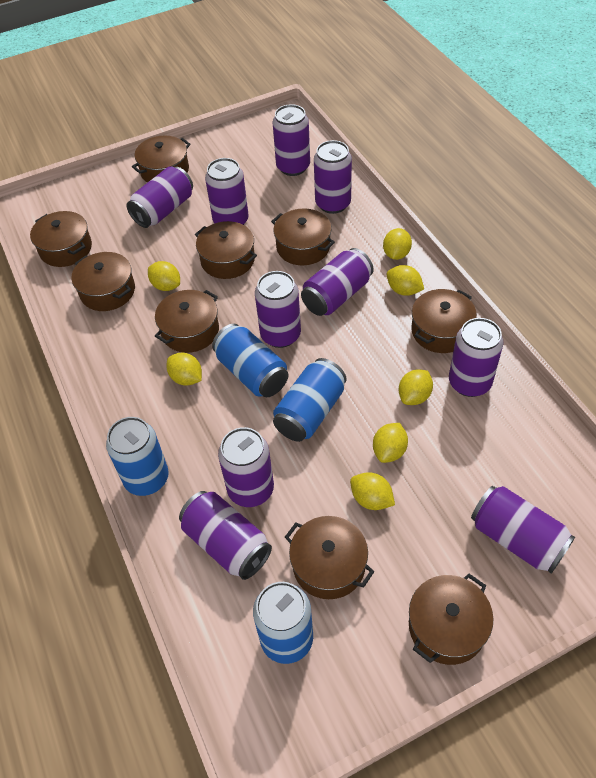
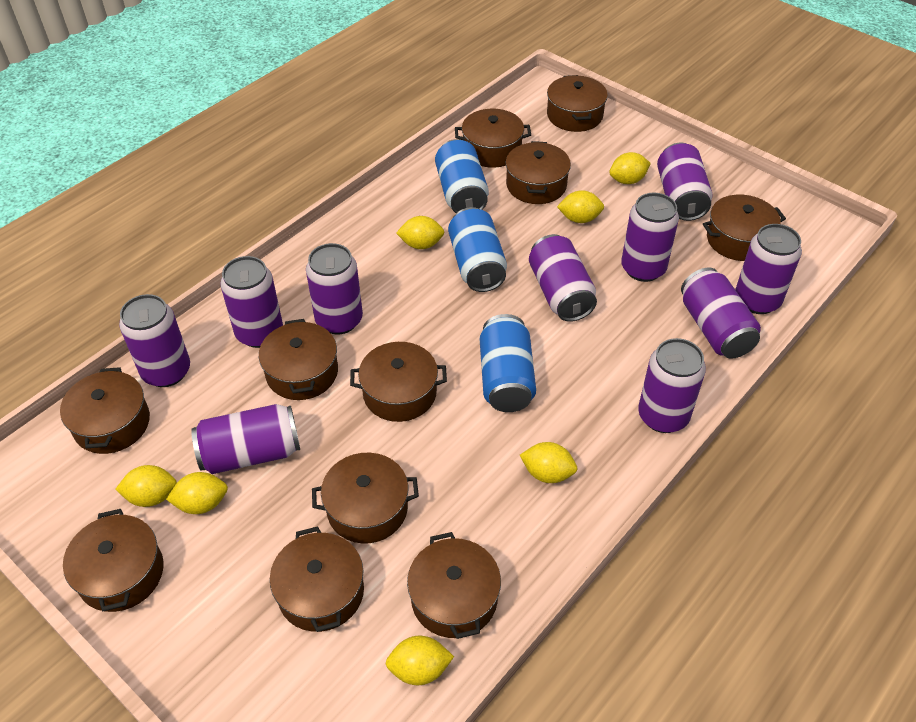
blue can: 4 -> 3
brown pot: 9 -> 11

